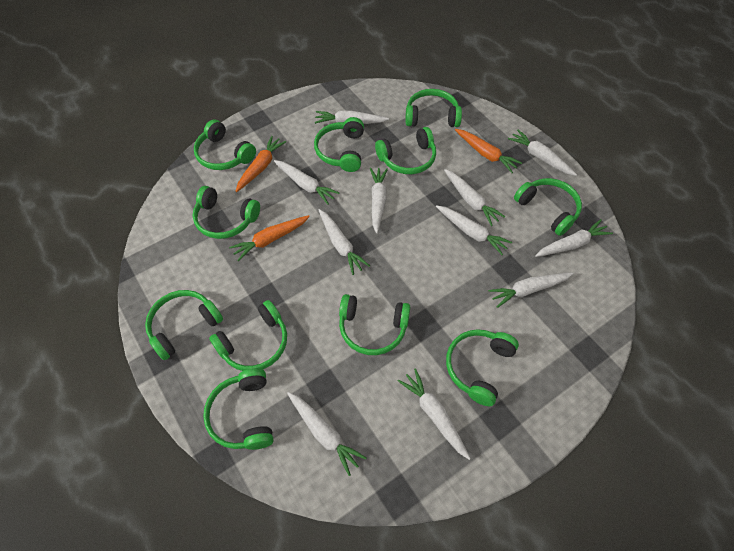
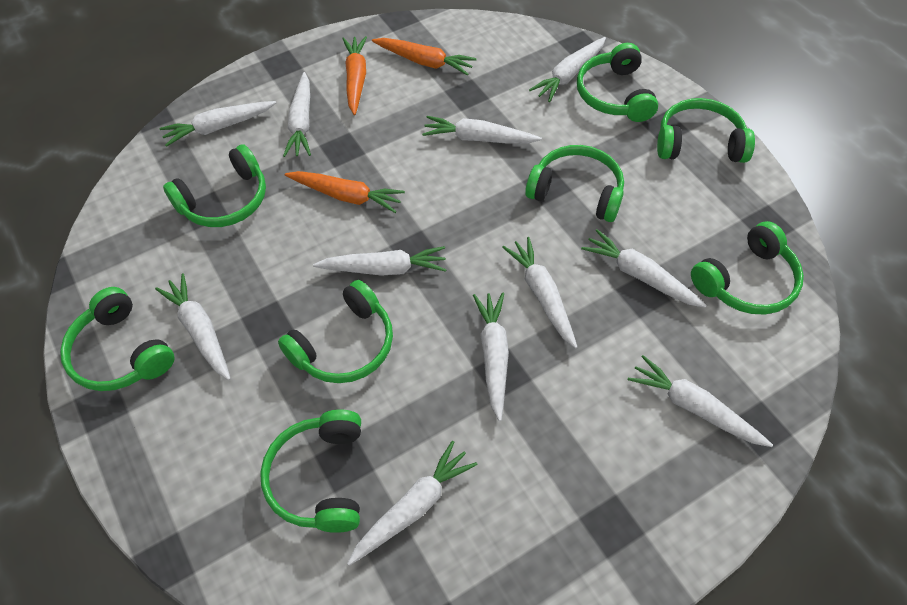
green headphones: 11 -> 8

